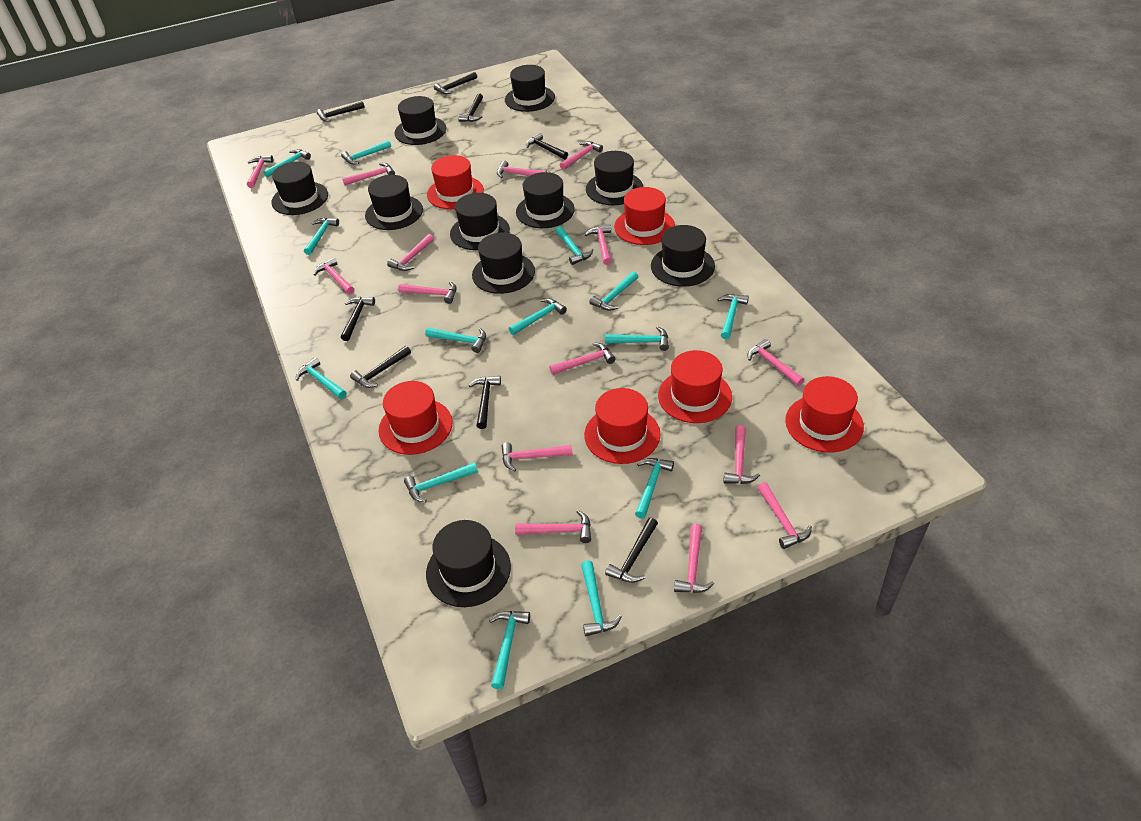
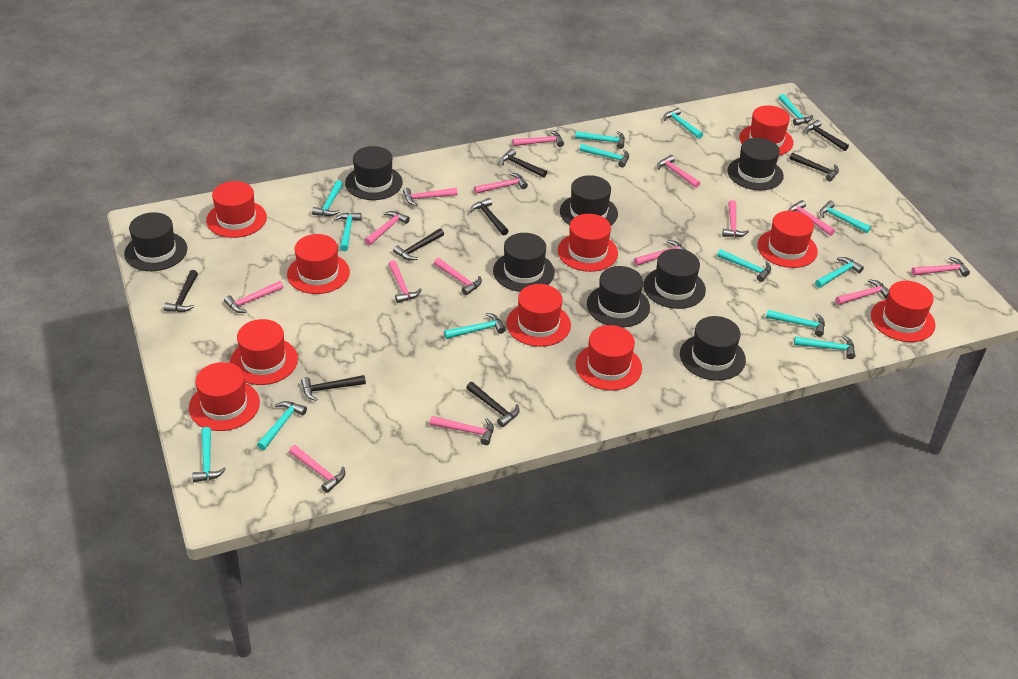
black hat: 10 -> 8
red hat: 6 -> 10

